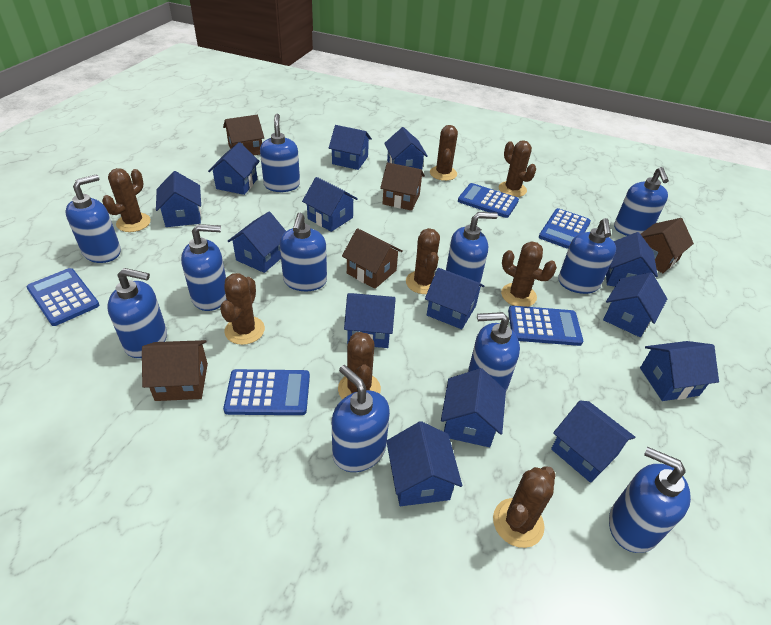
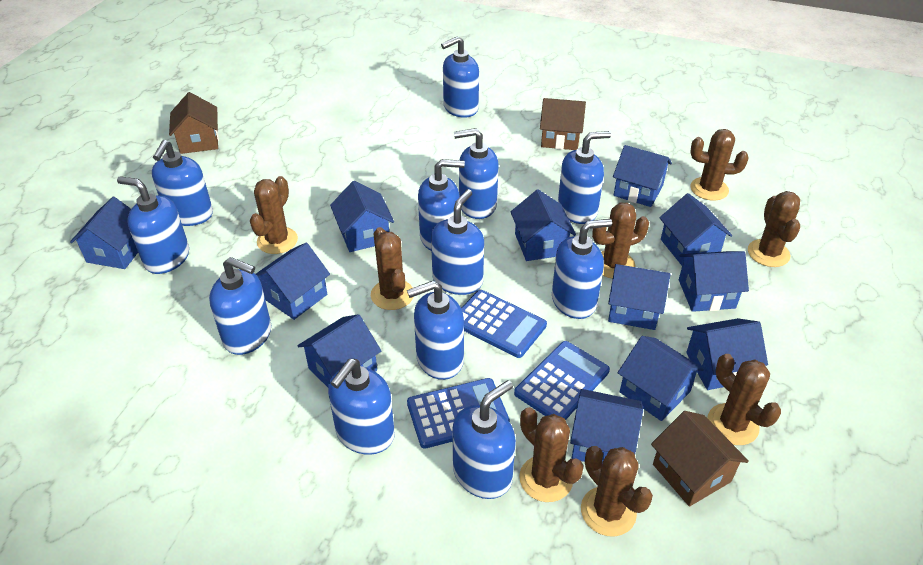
blue calculator: 5 -> 3
blue house: 14 -> 12
blue soap dispenser: 11 -> 12
brown house: 5 -> 3

